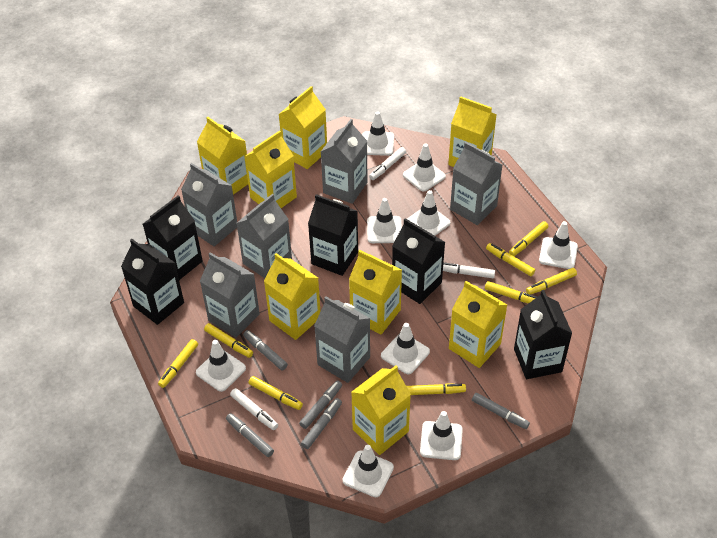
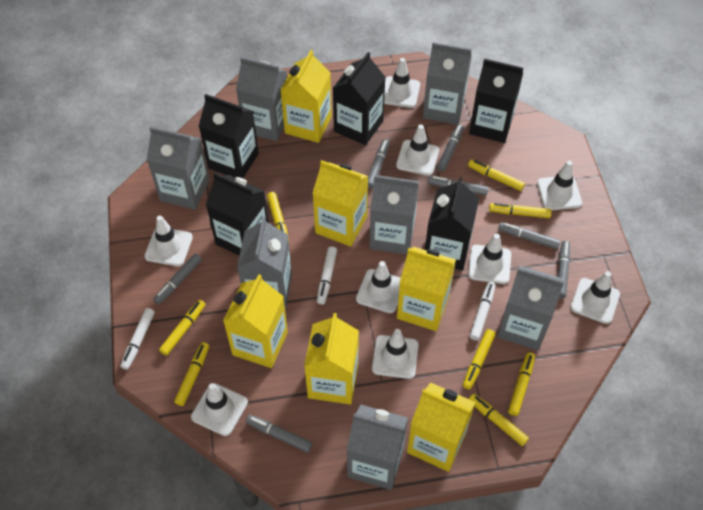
grey carton: 6 -> 7
grey marker: 5 -> 7
yellow carton: 8 -> 6

